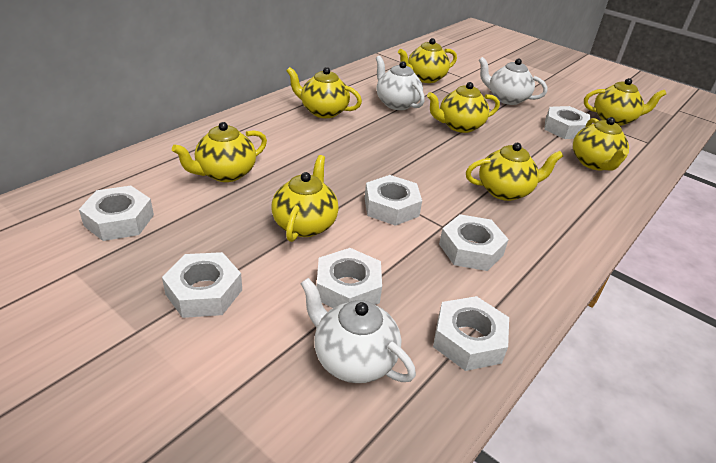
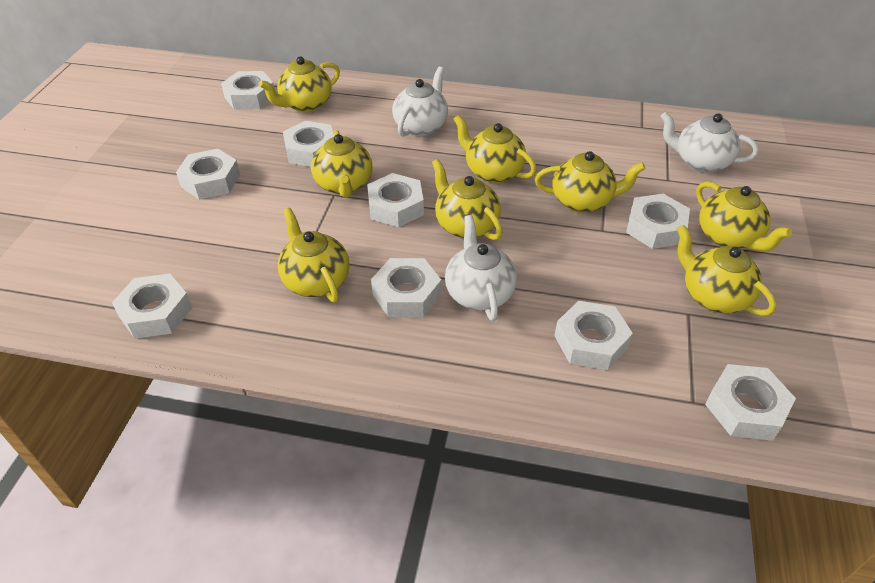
white nut: 7 -> 9

